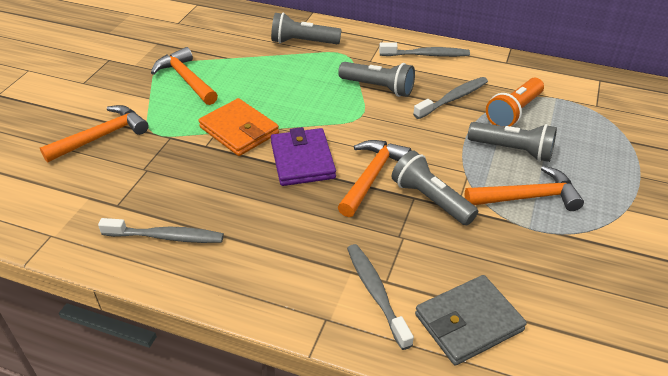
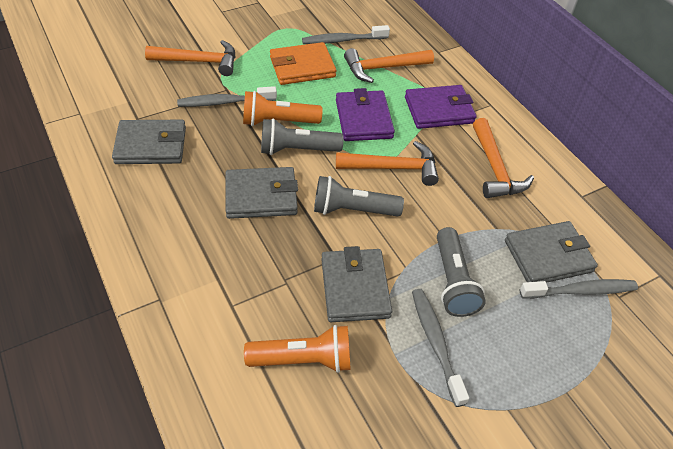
grey flashlight: 4 -> 3
grey wallet: 1 -> 4
orange flashlight: 1 -> 2
purple wallet: 1 -> 2

